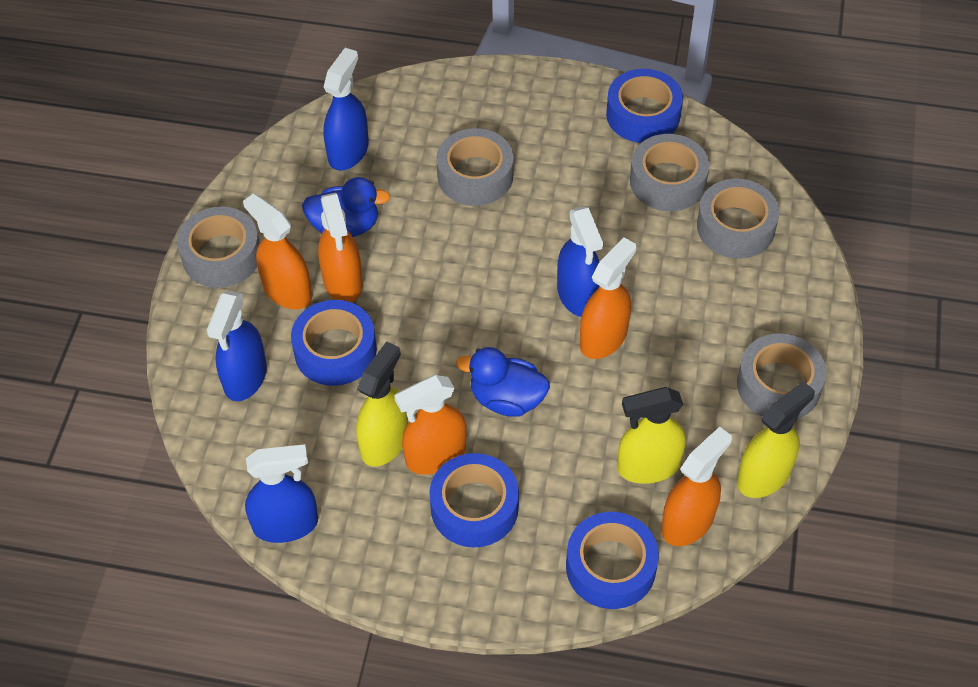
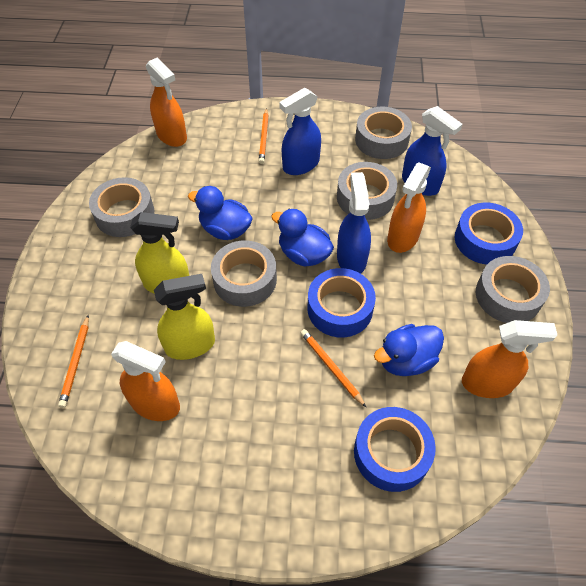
blue duck: 2 -> 3
blue spray bottle: 4 -> 3
blue tape: 4 -> 3
orange pencil: 0 -> 3
orange spray bottle: 5 -> 4
yellow spray bottle: 3 -> 2

